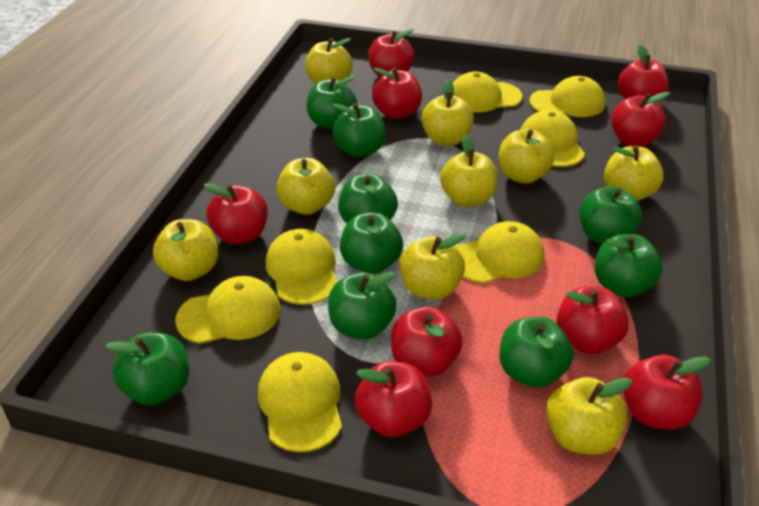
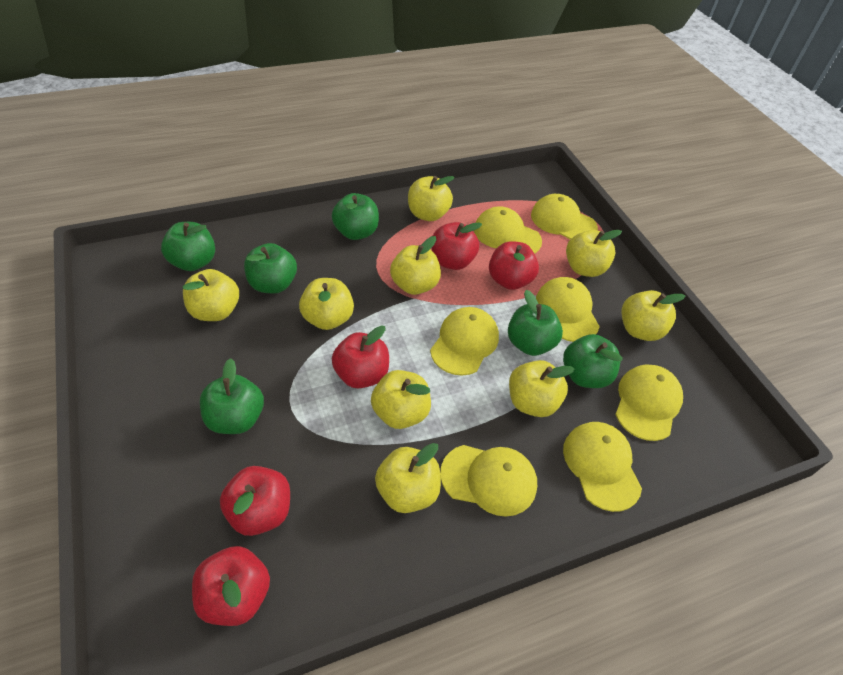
green apple: 9 -> 6
red apple: 9 -> 5

